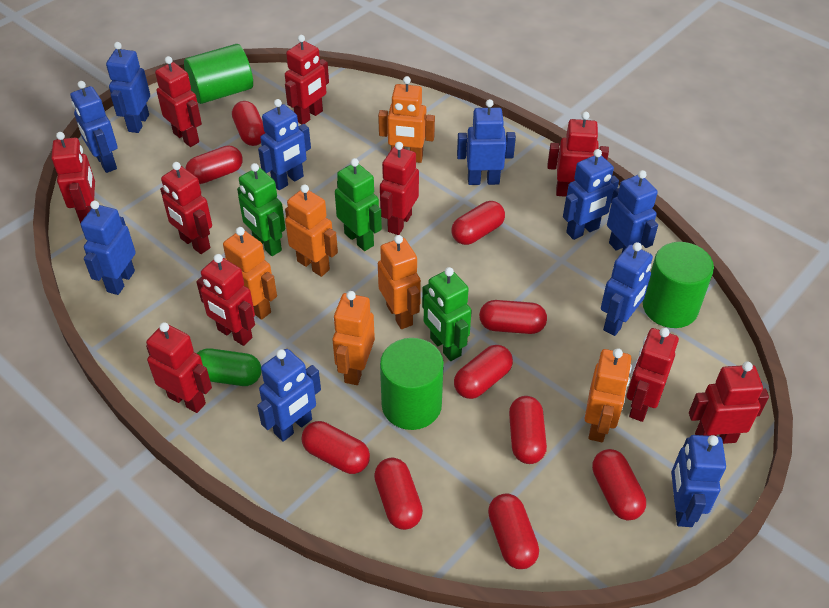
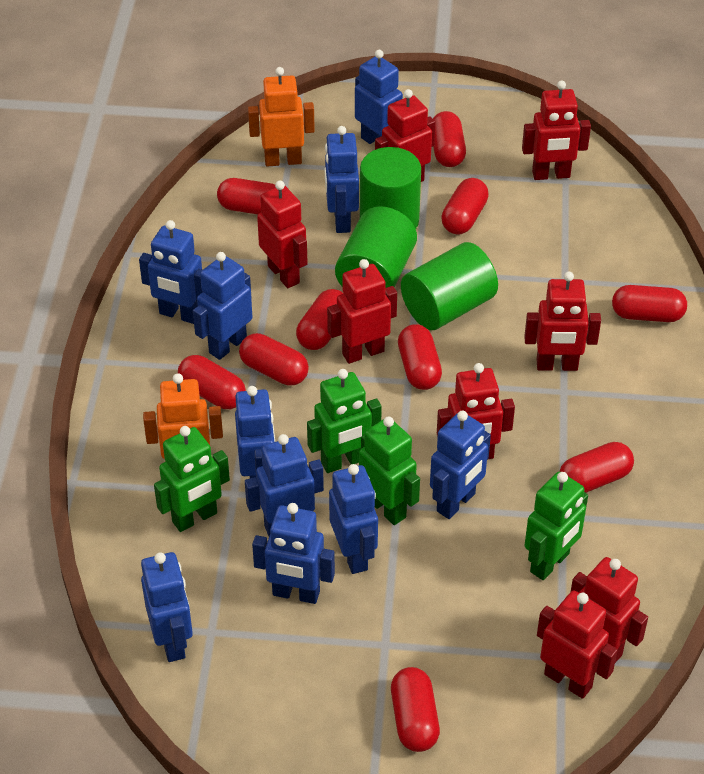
green capsule: 1 -> 0
green robot: 3 -> 4
orange robot: 6 -> 2
red robot: 10 -> 8

